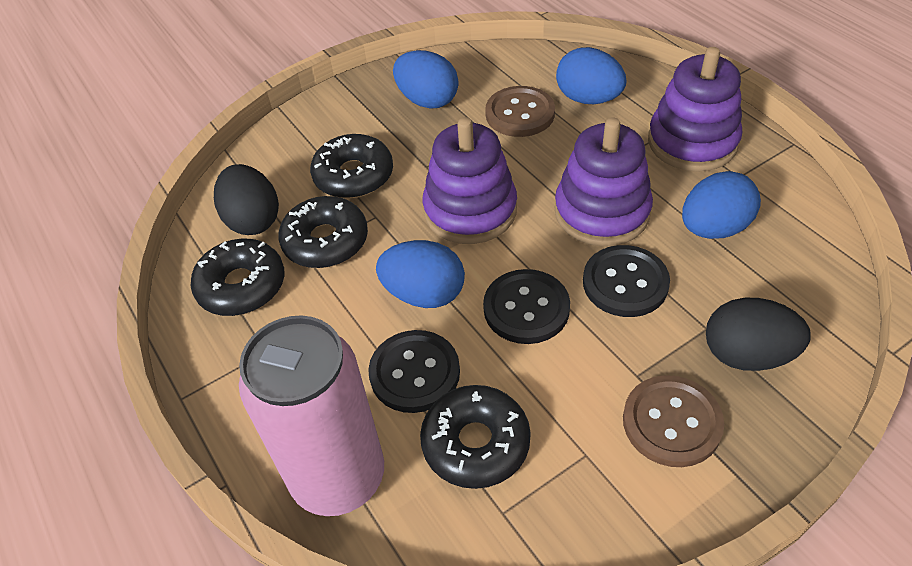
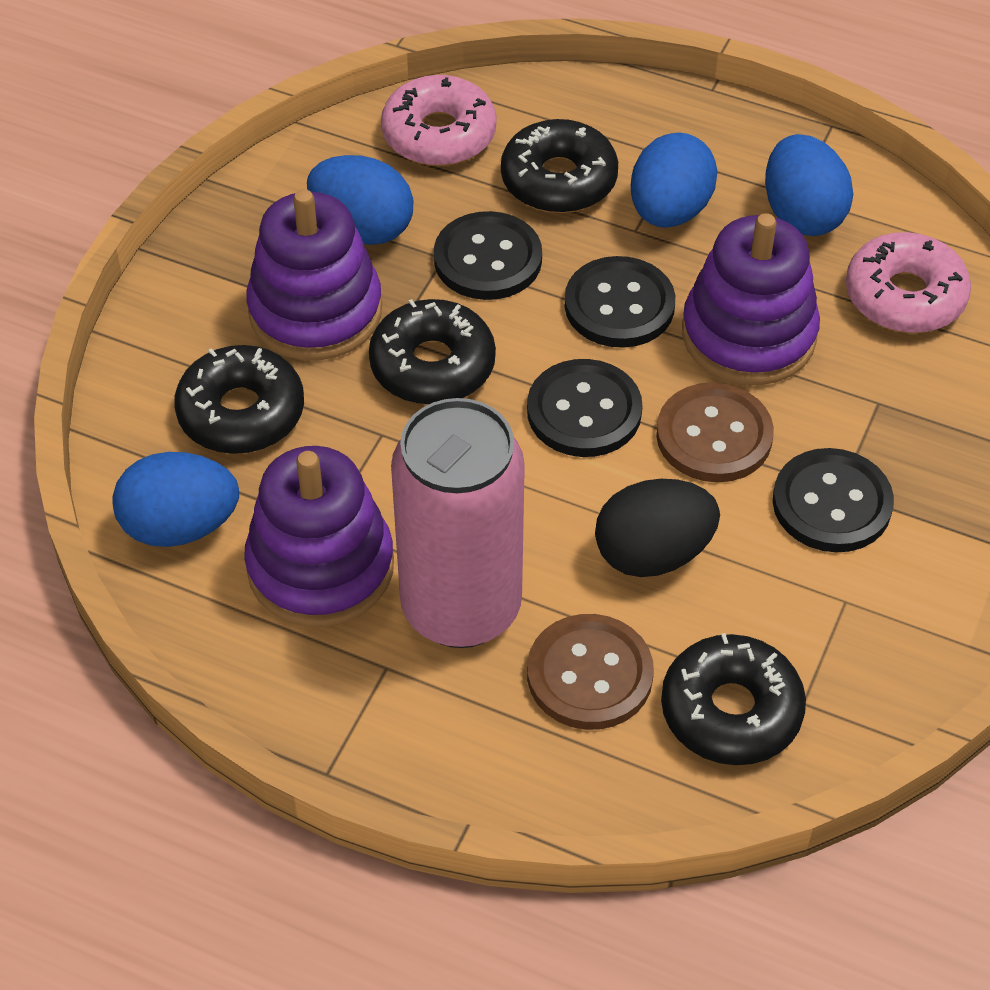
black button: 3 -> 4
black egg: 2 -> 1
pink donut: 0 -> 2

